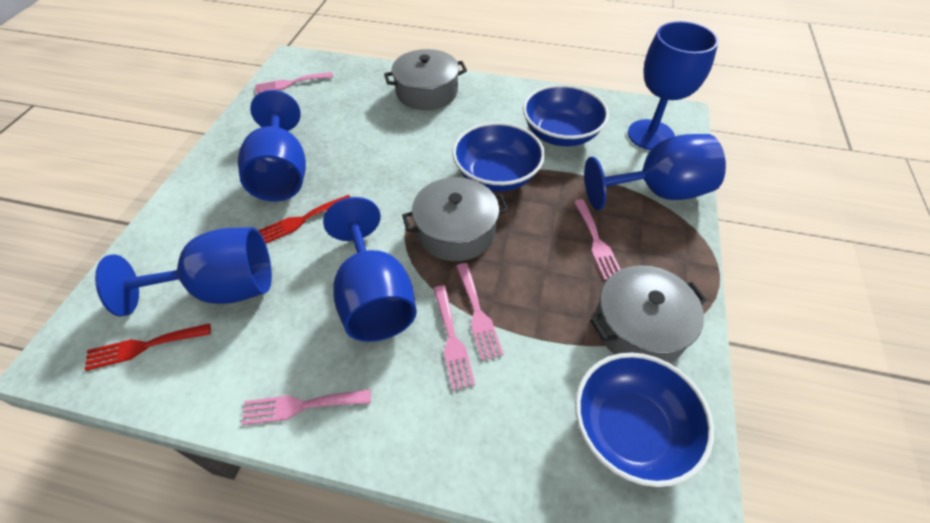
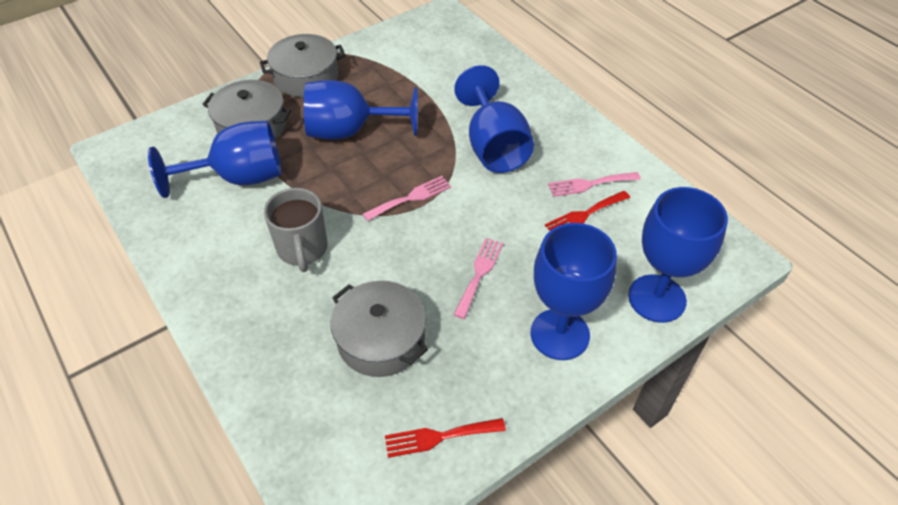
blue bowl: 3 -> 0
grey mug: 0 -> 1
pink fork: 5 -> 3

